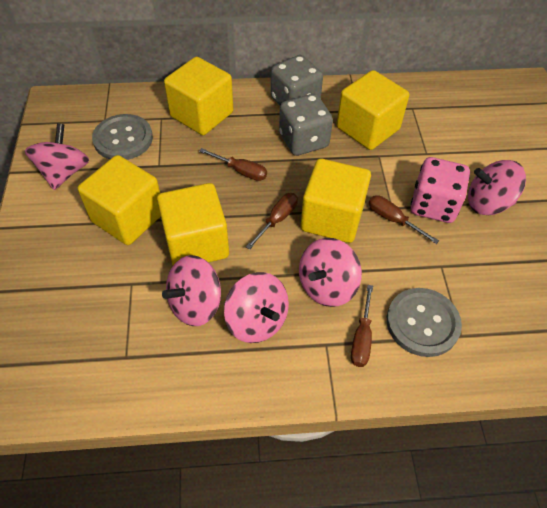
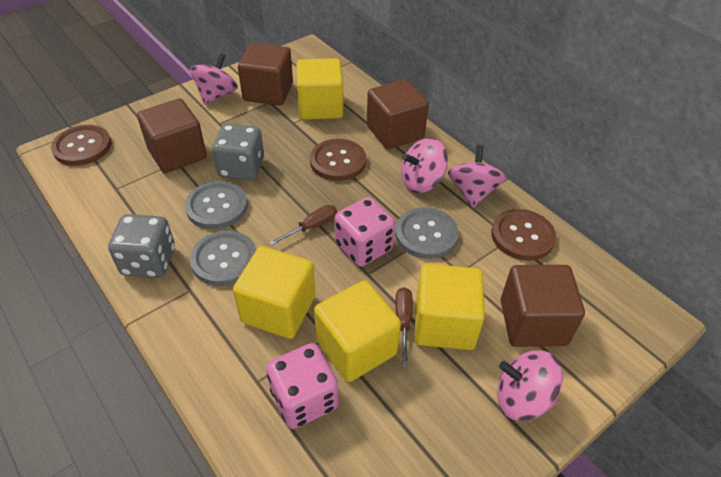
brown button: 0 -> 3
brown cube: 0 -> 4
brown screwdriver: 4 -> 2
grey button: 2 -> 3
pink dice: 1 -> 2
pink spinning top: 5 -> 4
yellow cube: 5 -> 4

